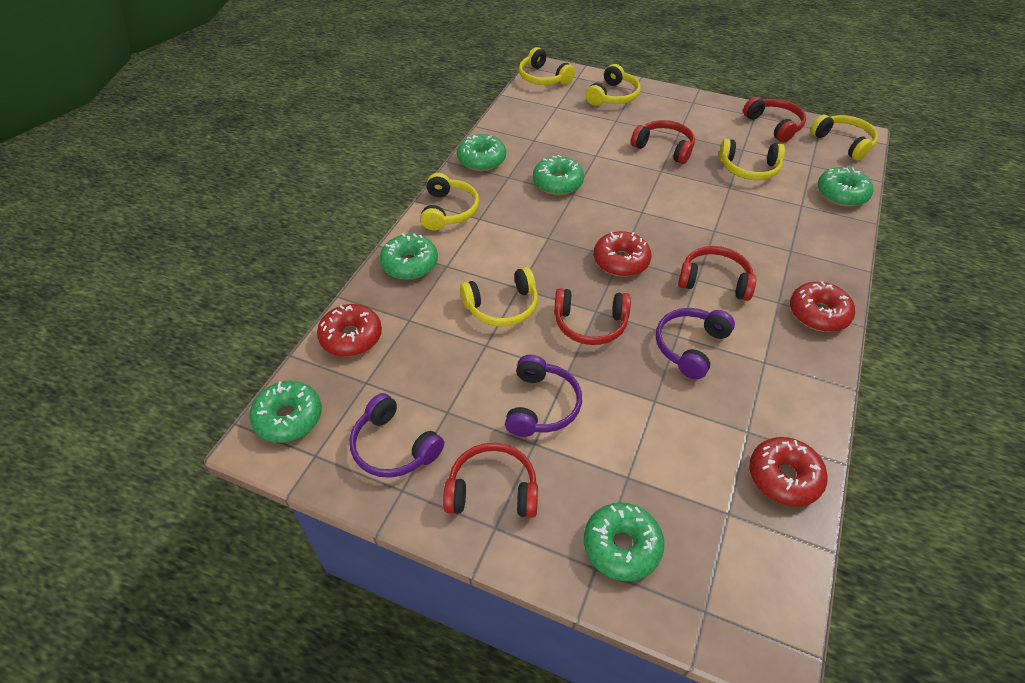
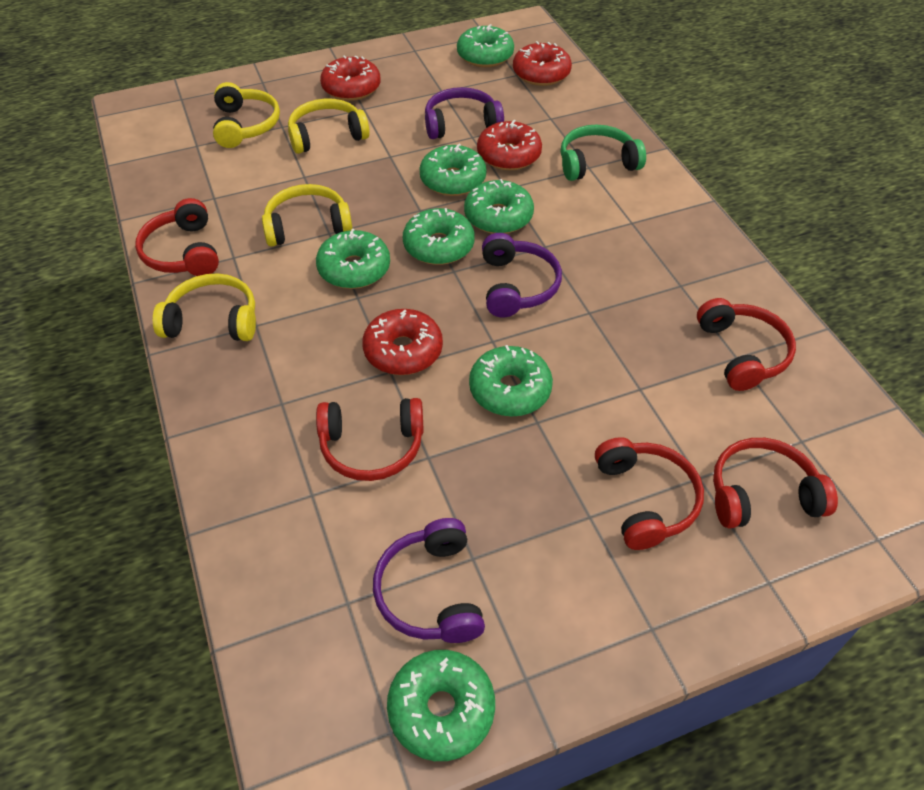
green donut: 6 -> 7
green headphones: 0 -> 1
yellow headphones: 6 -> 4

